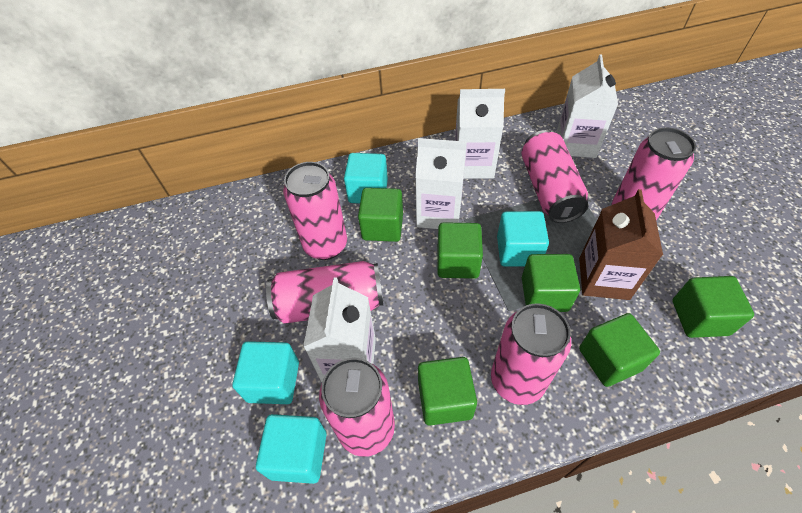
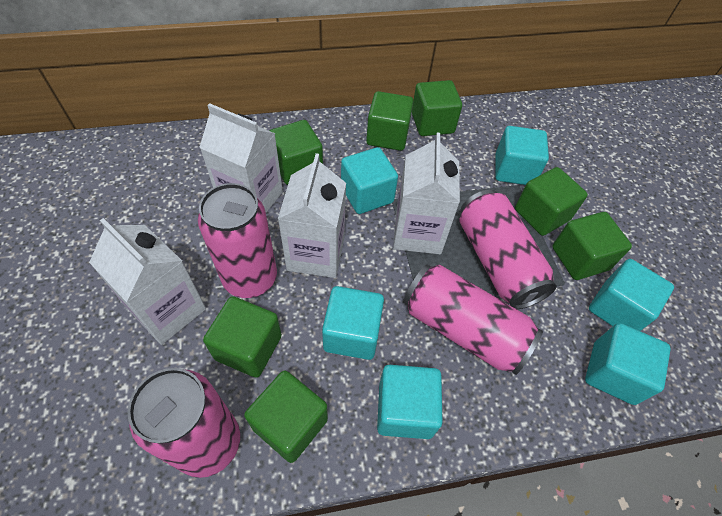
brown carton: 1 -> 0
green cube: 6 -> 7
pink can: 6 -> 4
turquoise cube: 4 -> 6

